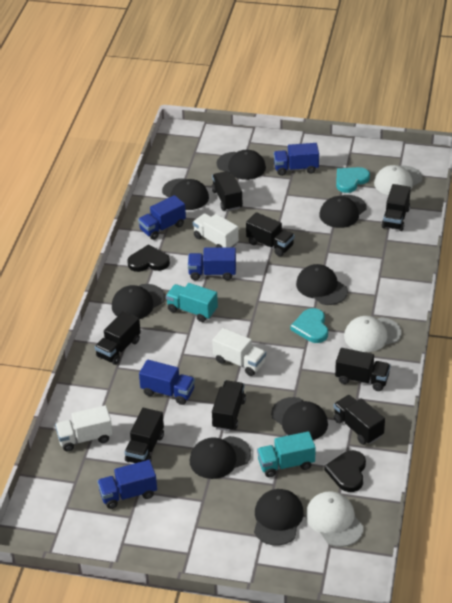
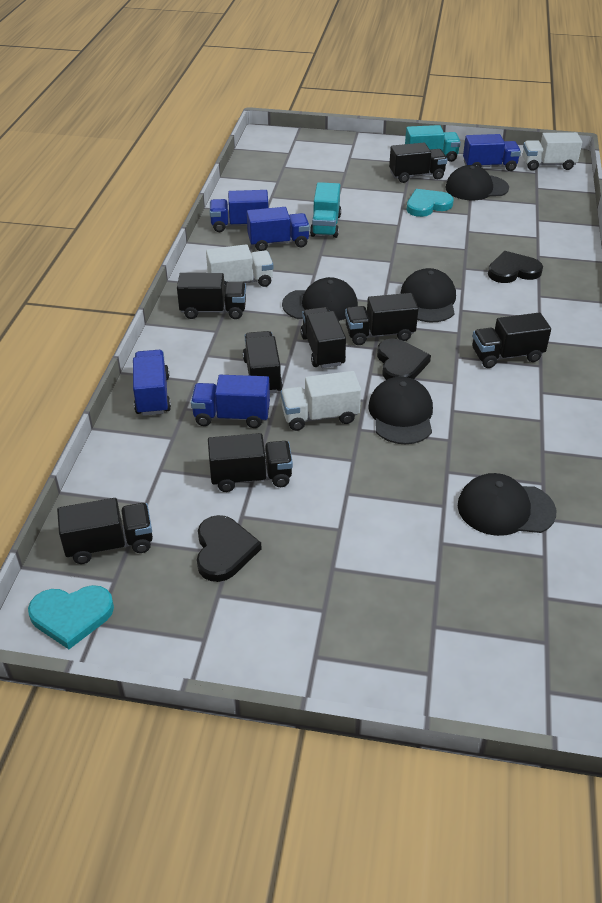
black cap: 8 -> 5
black heart: 2 -> 3
white cap: 3 -> 0

